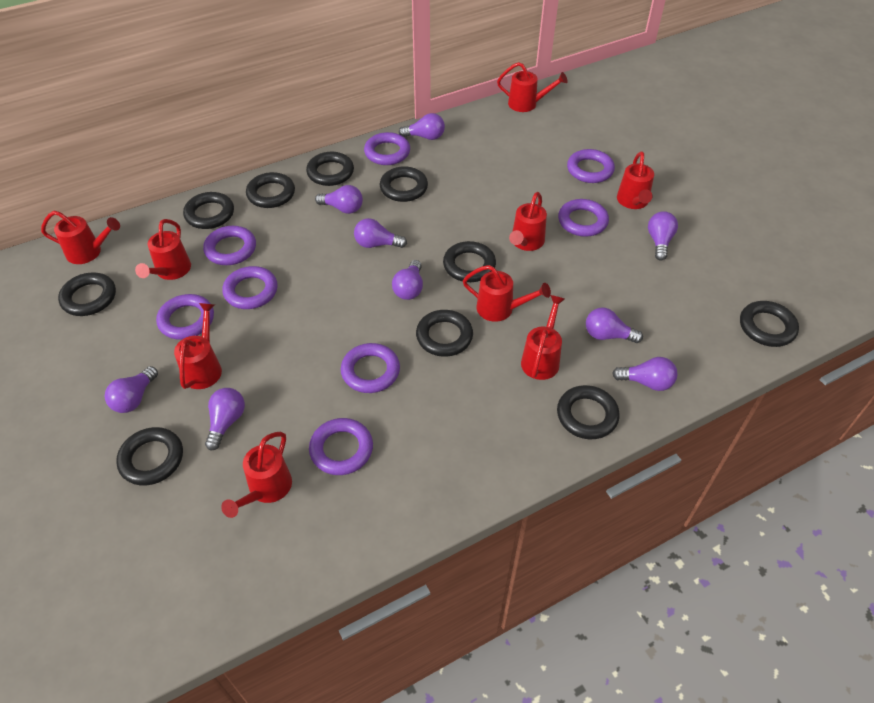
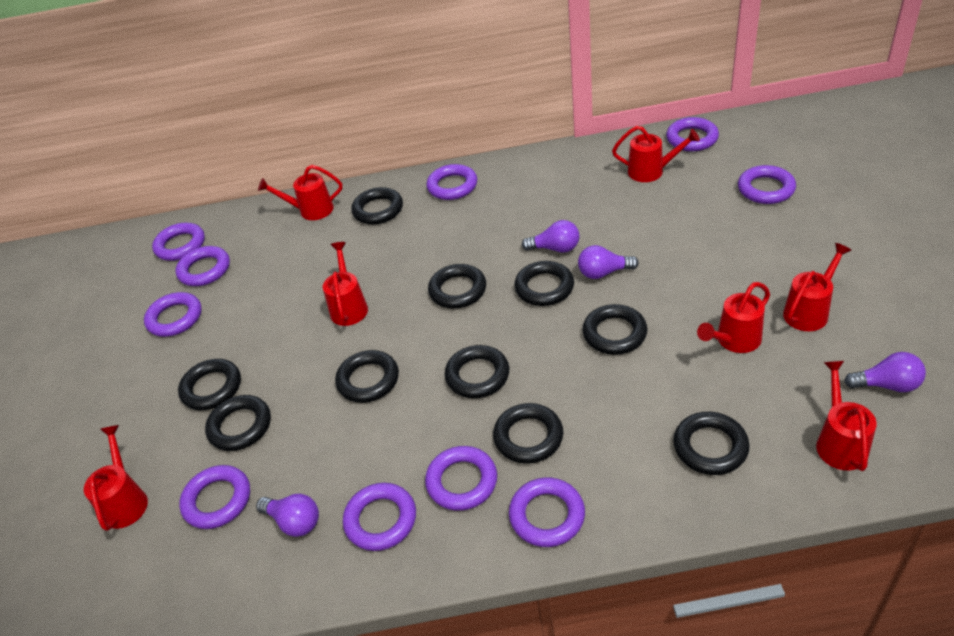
purple light bulb: 9 -> 4
purple ring: 8 -> 10
red watering can: 9 -> 7

